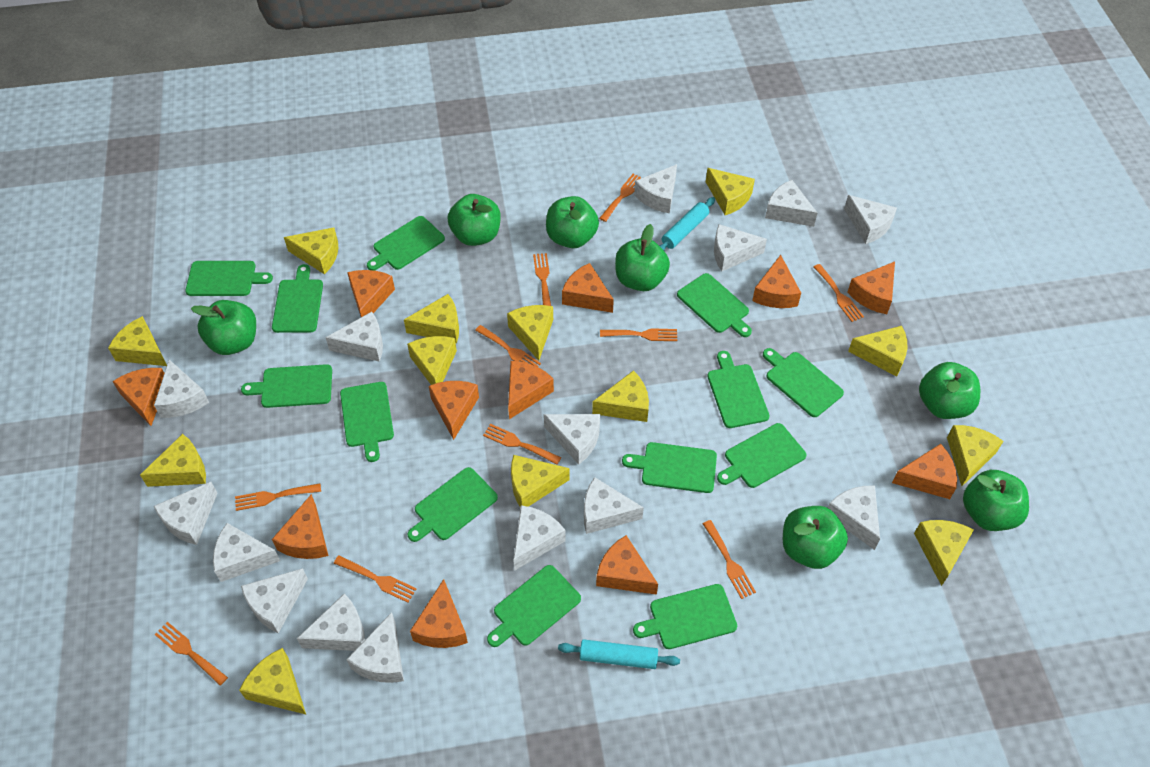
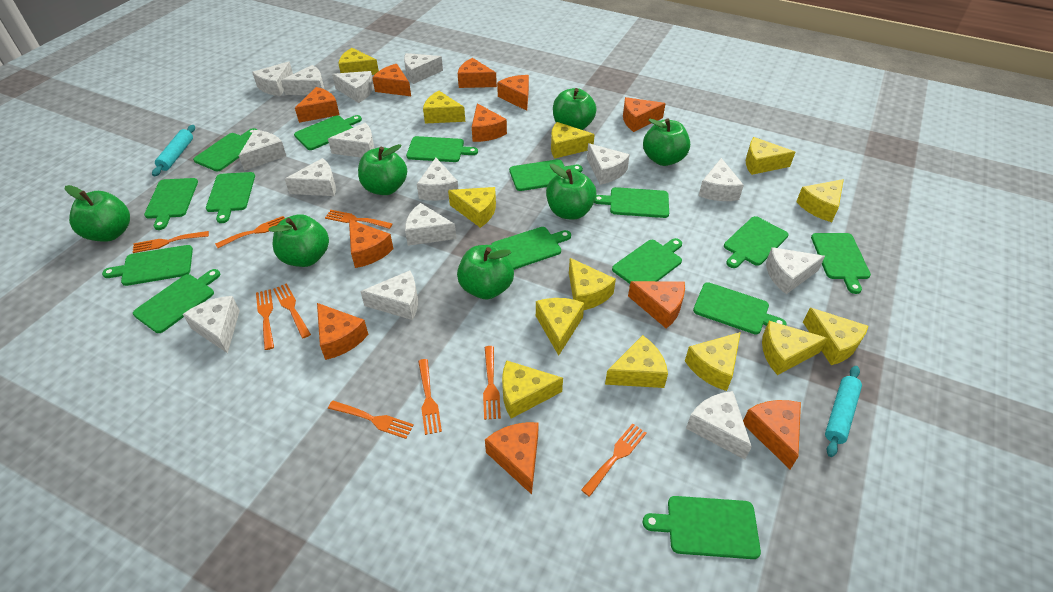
green cutting board: 13 -> 15
orange fork: 10 -> 9

